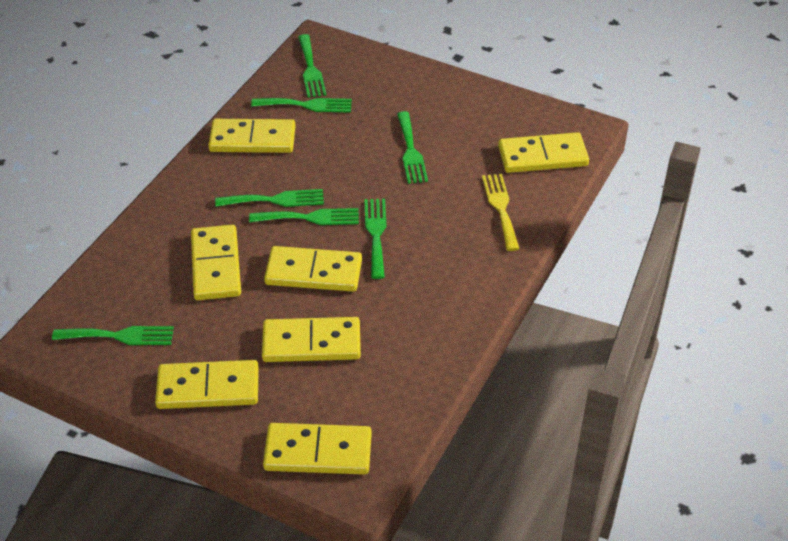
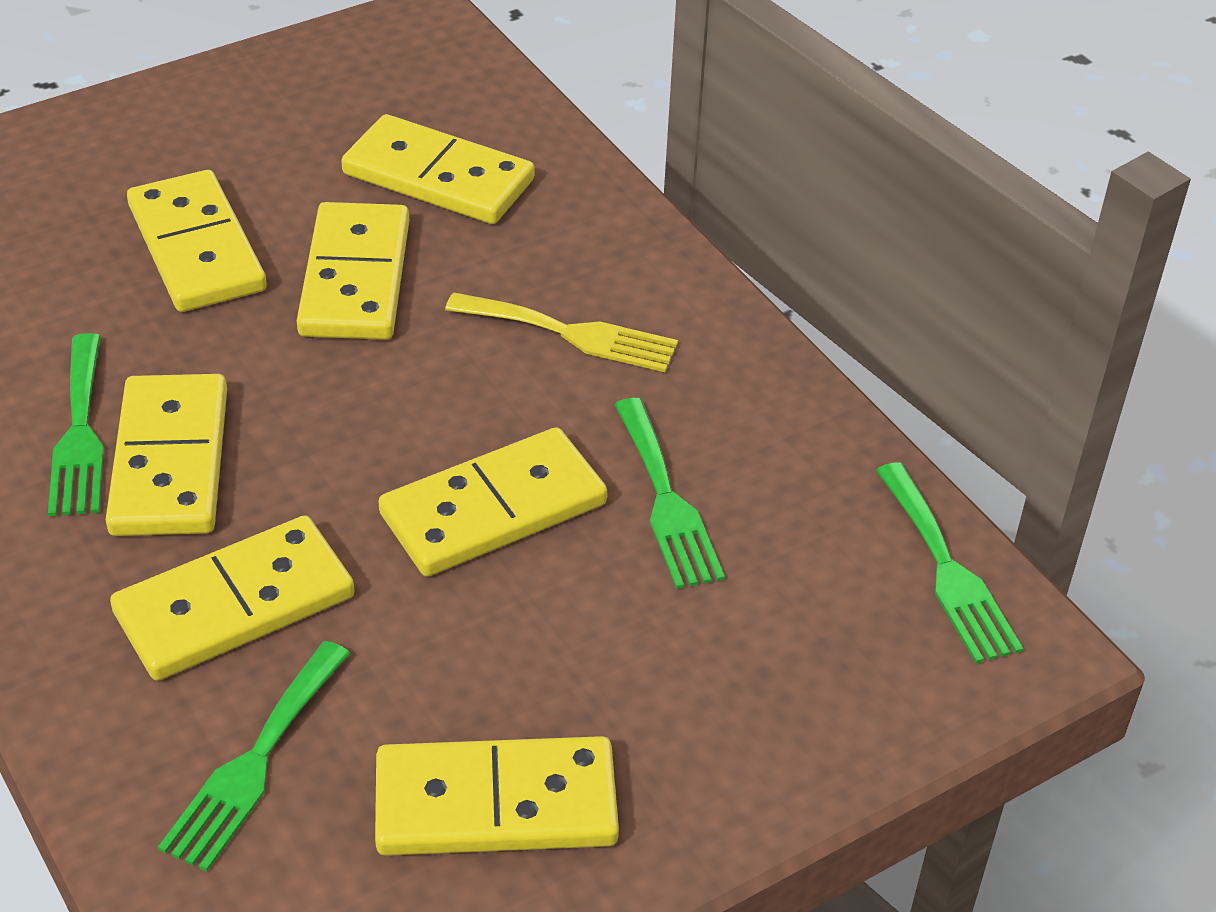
green fork: 7 -> 4

